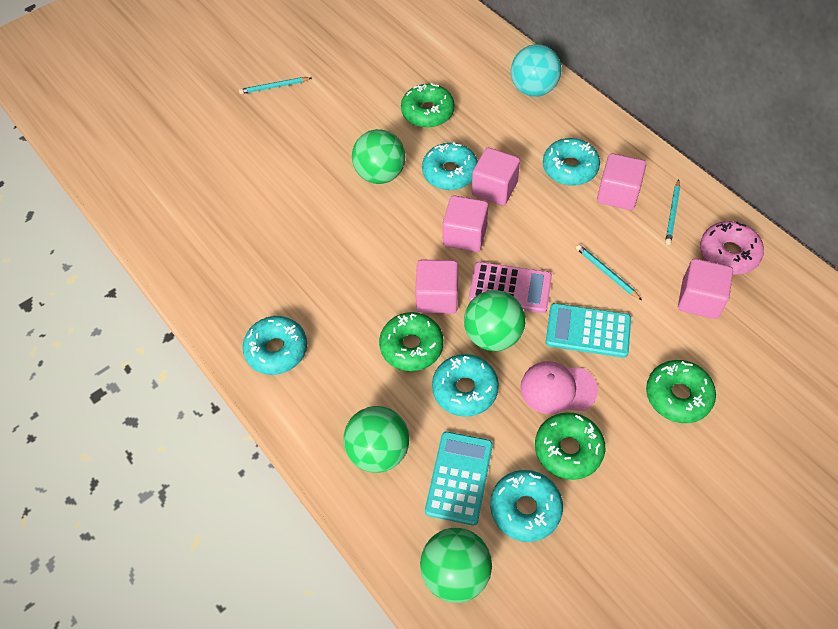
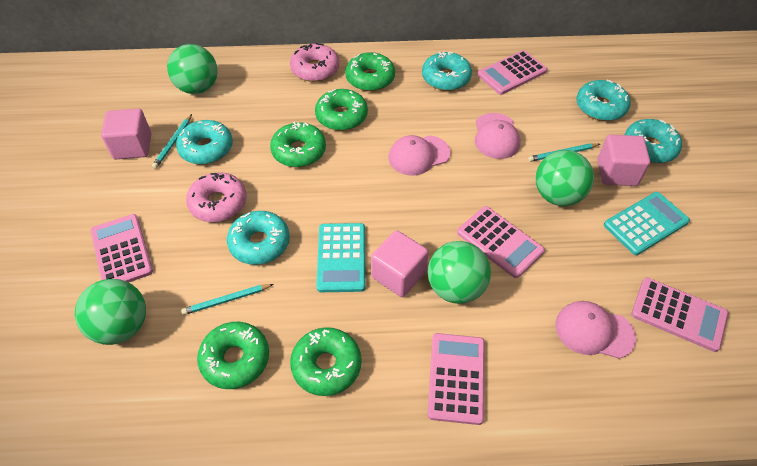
green donut: 4 -> 5
pink calculator: 1 -> 5
pink cap: 1 -> 3
pink cube: 5 -> 3
pink donut: 1 -> 2
turquoise ball: 1 -> 0

